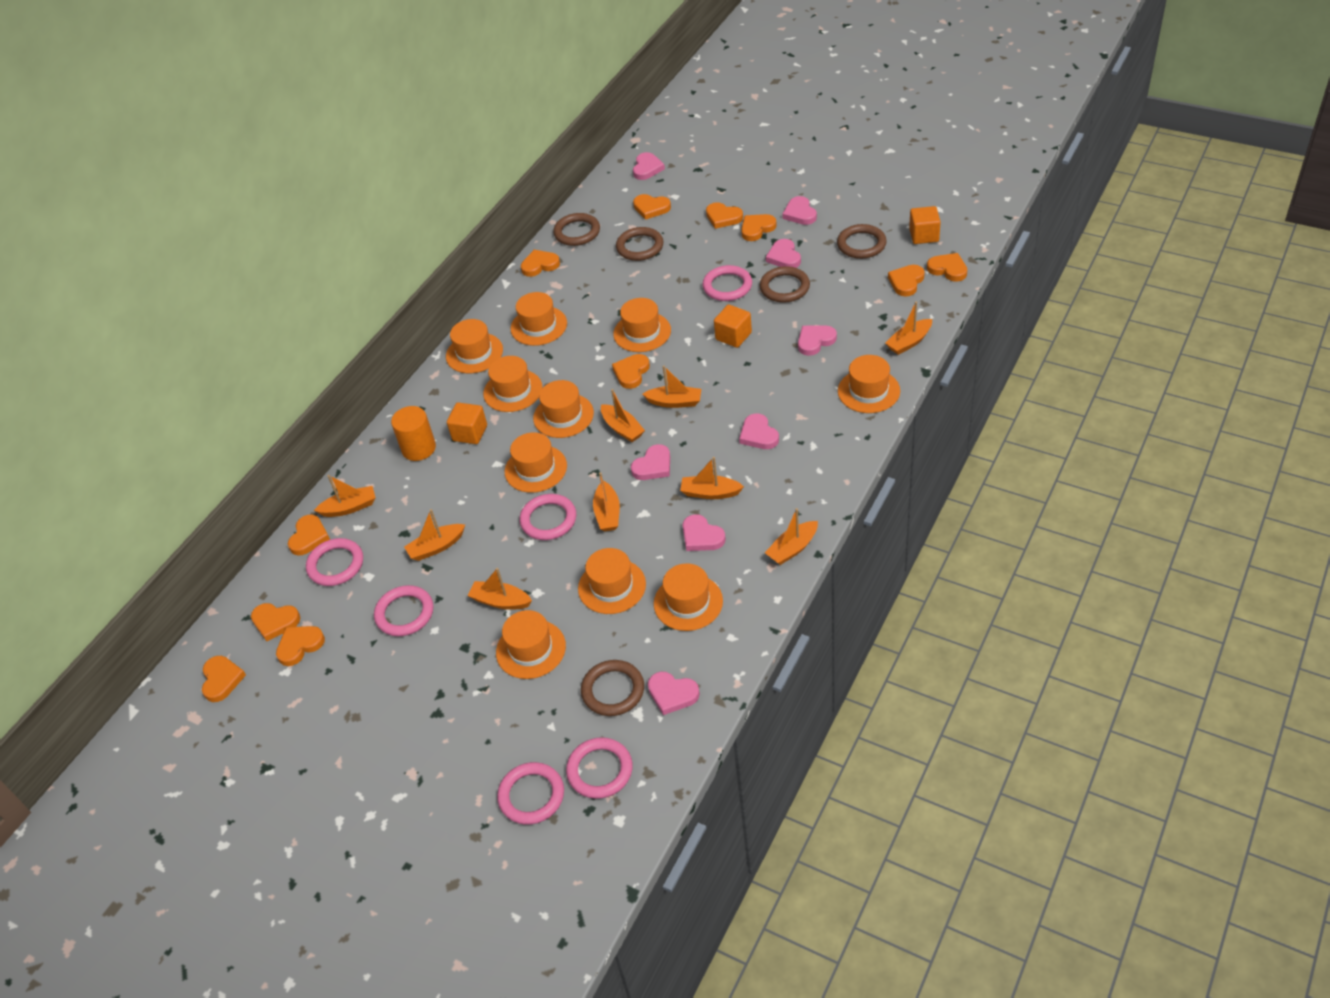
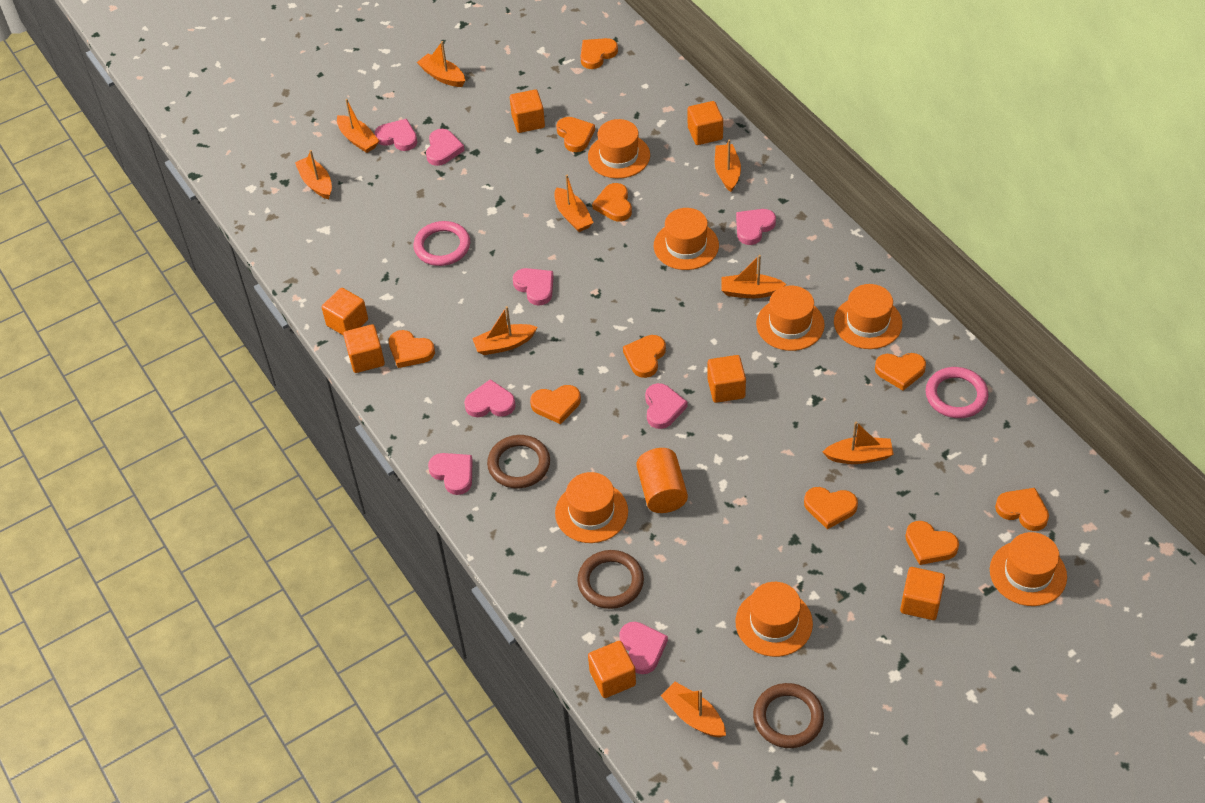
brown ring: 5 -> 3
orange cube: 3 -> 7
orange hat: 10 -> 7
orange heart: 11 -> 10
pink ring: 6 -> 2

